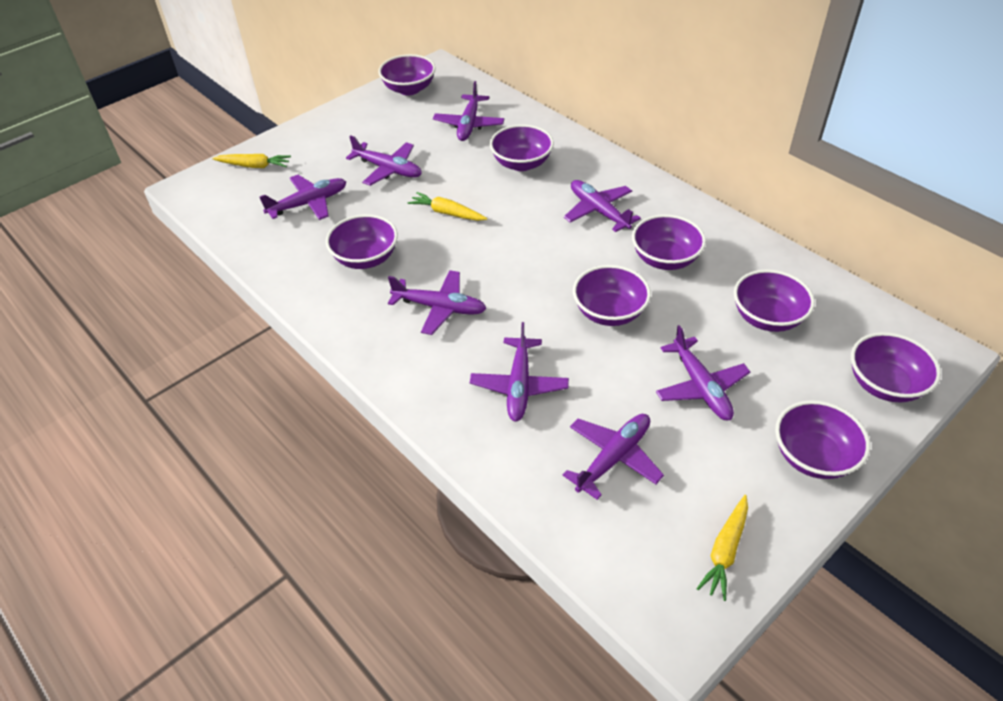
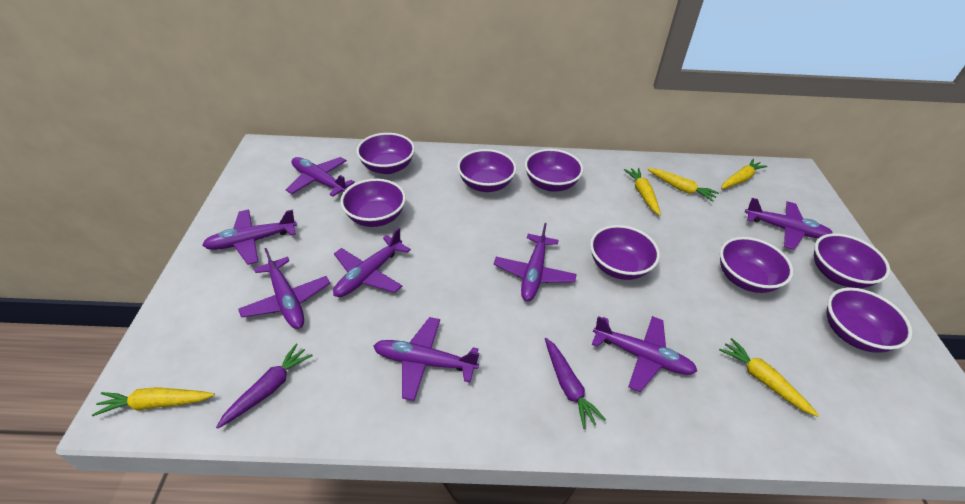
purple carrot: 0 -> 2
yellow carrot: 3 -> 5

